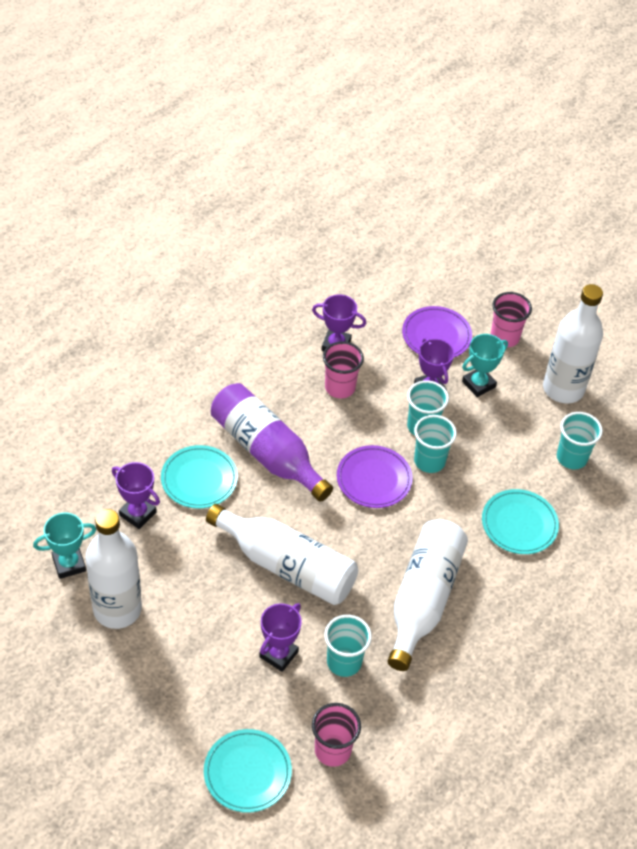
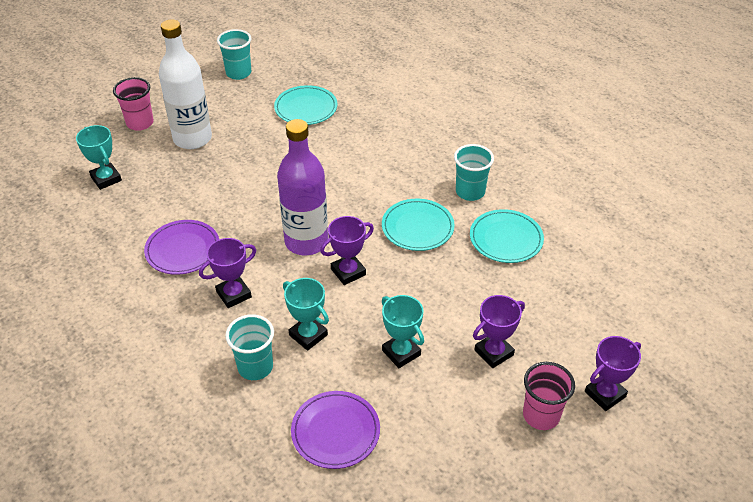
pink cup: 3 -> 2
turquoise cup: 4 -> 3
turquoise trophy: 2 -> 3
white bottle: 4 -> 1

